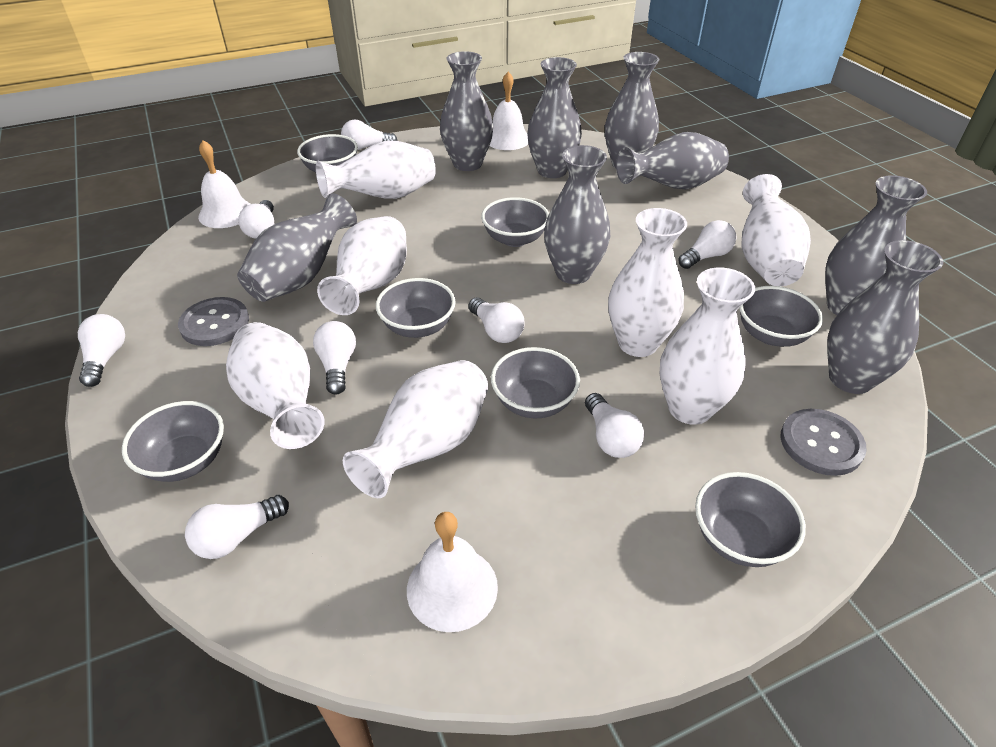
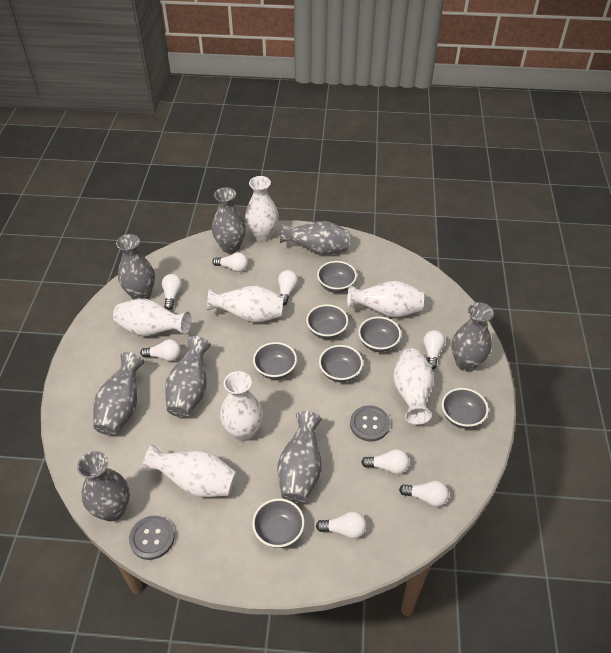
white bell: 3 -> 0

